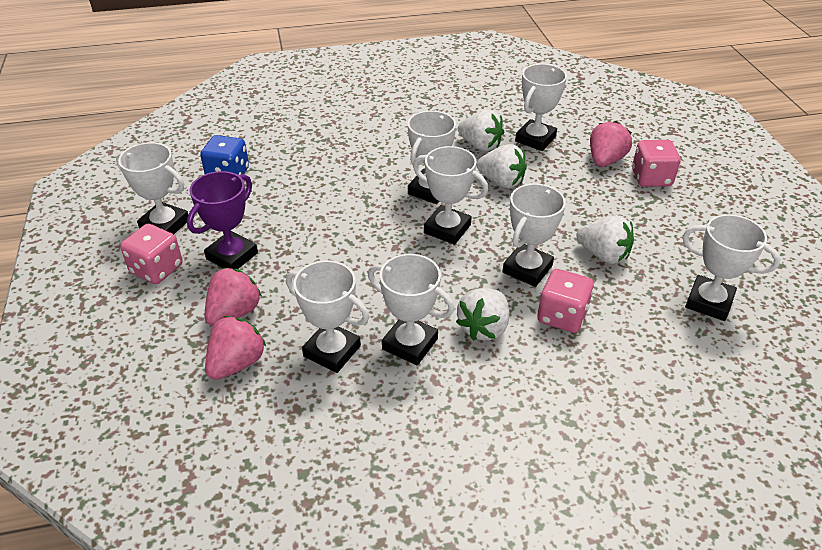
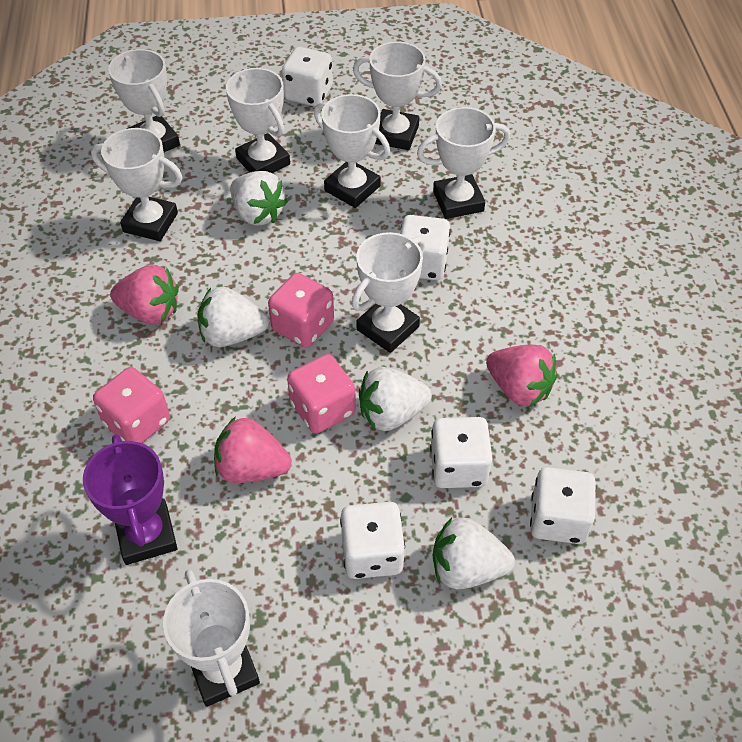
blue dice: 1 -> 0
white dice: 0 -> 5

